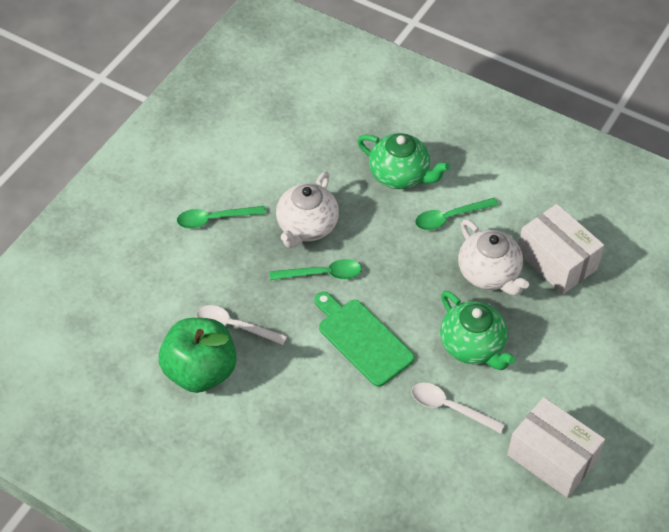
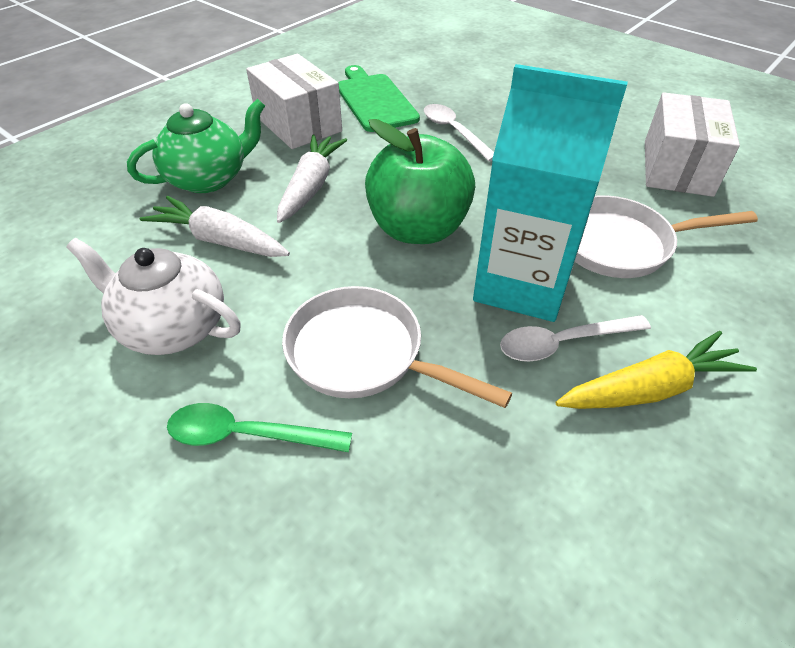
green spoon: 3 -> 1
green teapot: 2 -> 1
turquoise carton: 0 -> 1
white carrot: 0 -> 2
white pan: 0 -> 2
white teapot: 2 -> 1
yellow carrot: 0 -> 1

